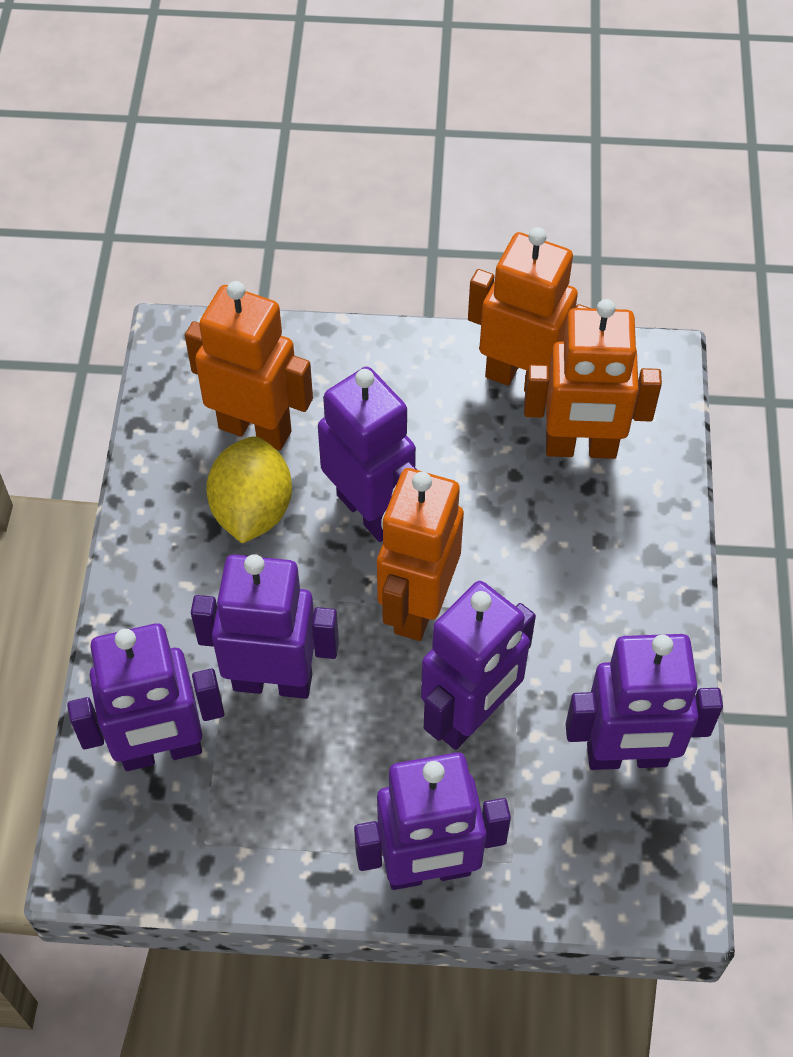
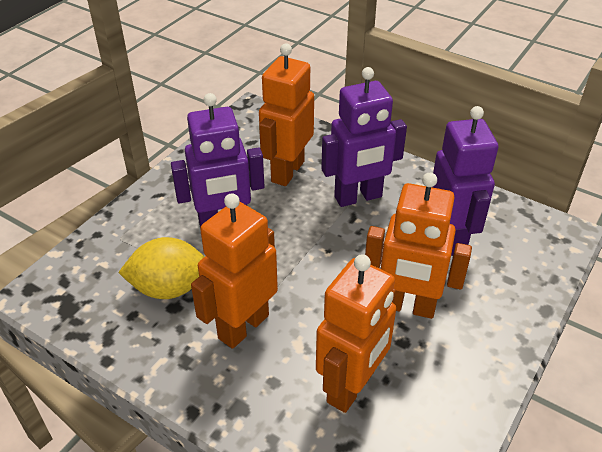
purple robot: 6 -> 3

